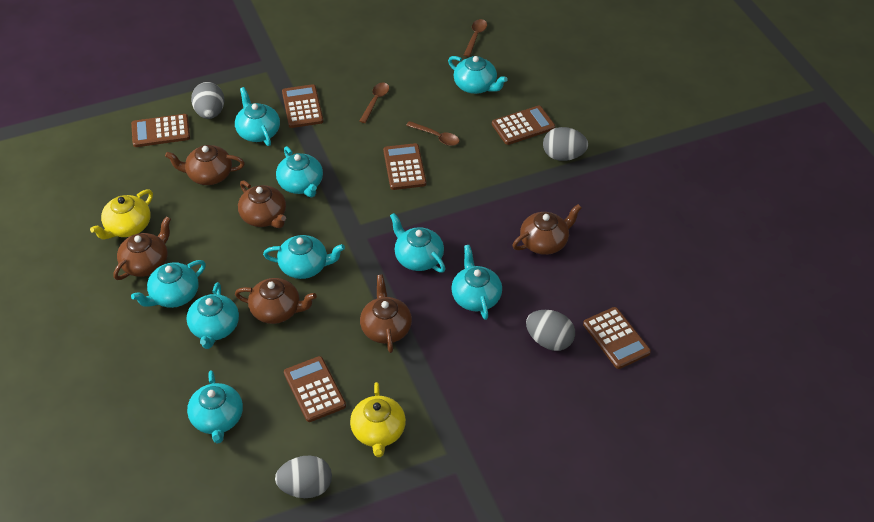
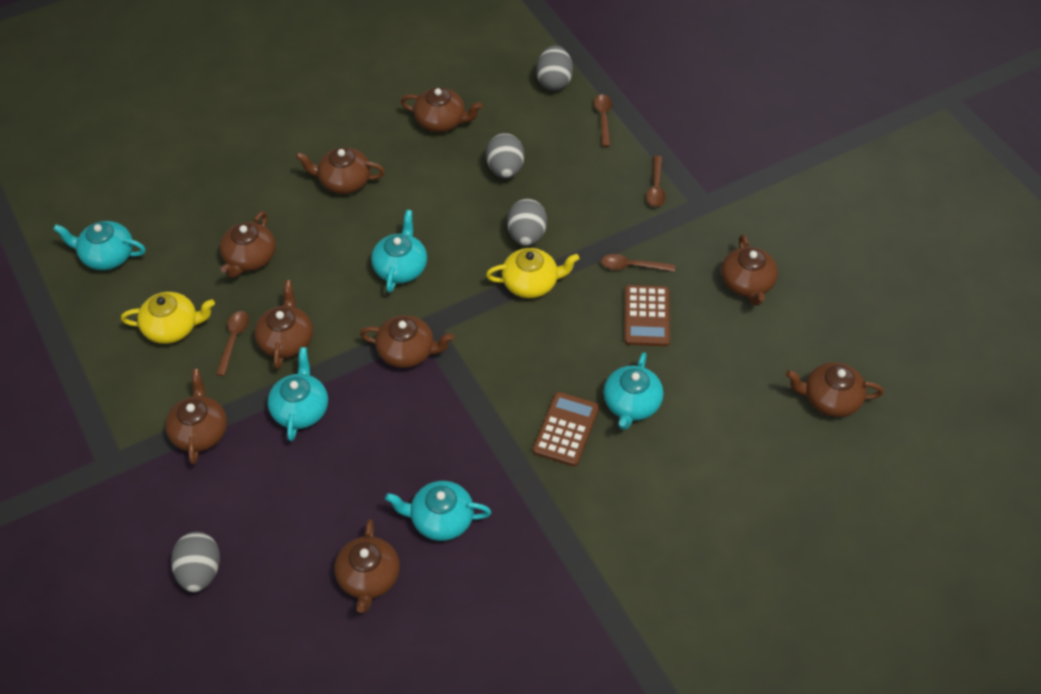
brown calculator: 6 -> 2
brown spoon: 3 -> 4
brown teapot: 6 -> 9
turquoise teapot: 9 -> 5

